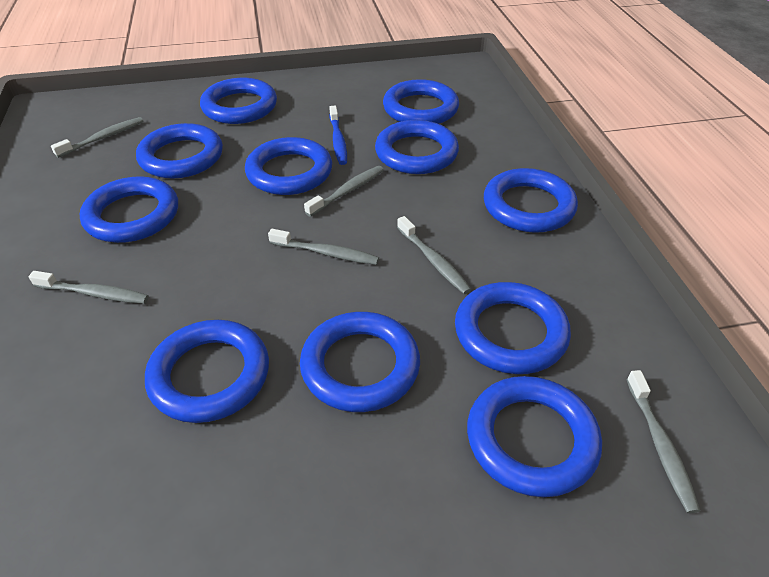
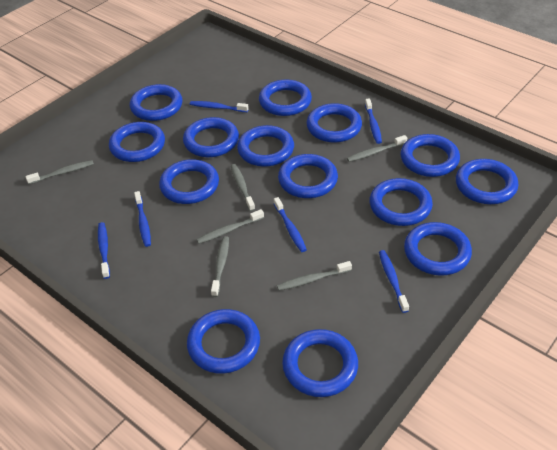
blue ring: 11 -> 14
blue toothbrush: 1 -> 6

